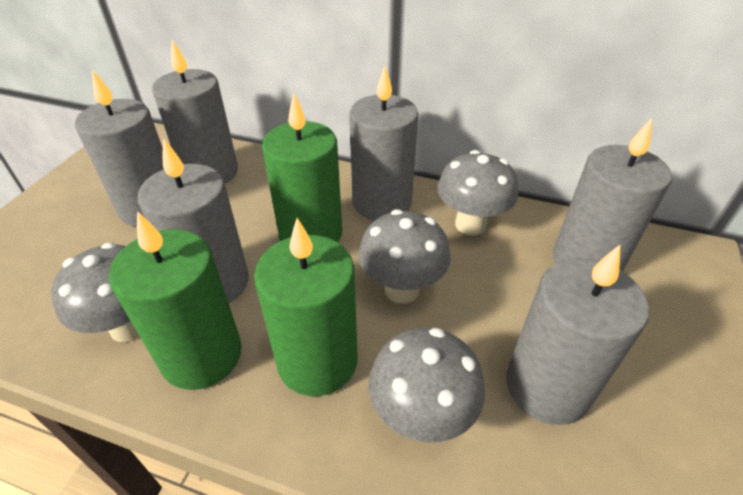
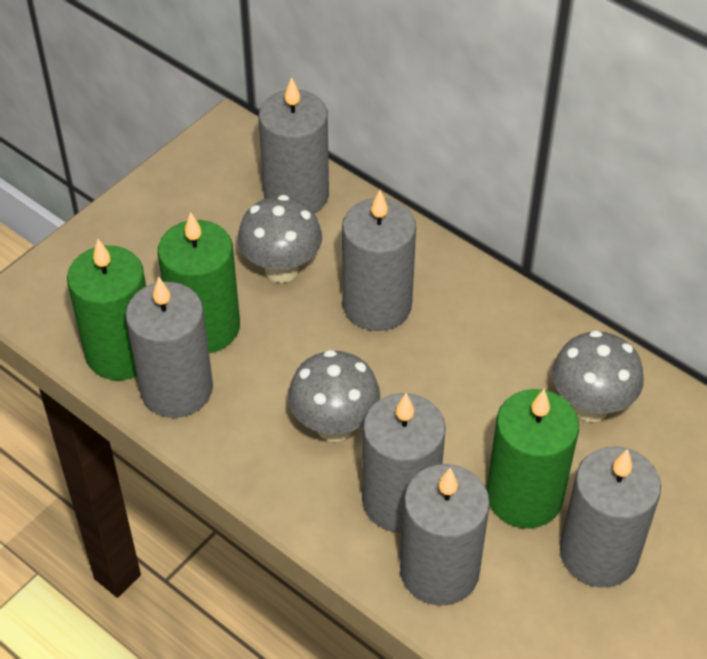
grey mushroom: 4 -> 3

